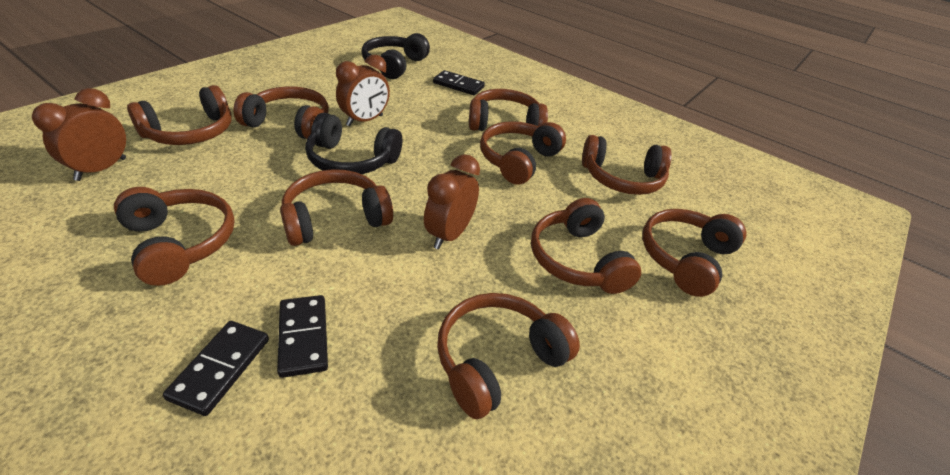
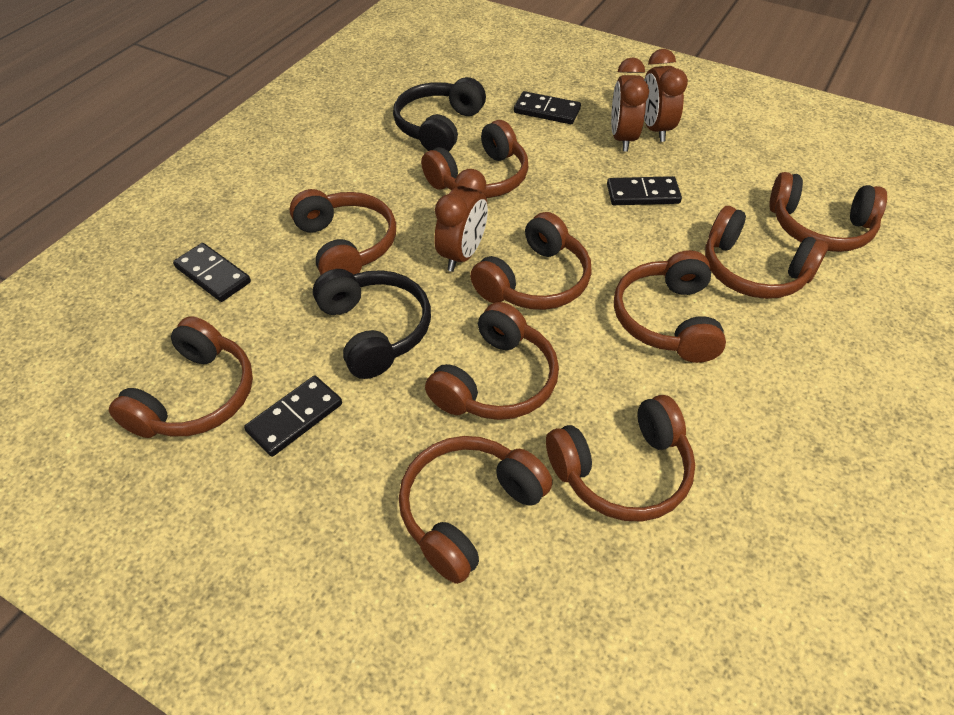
black domino: 3 -> 4

